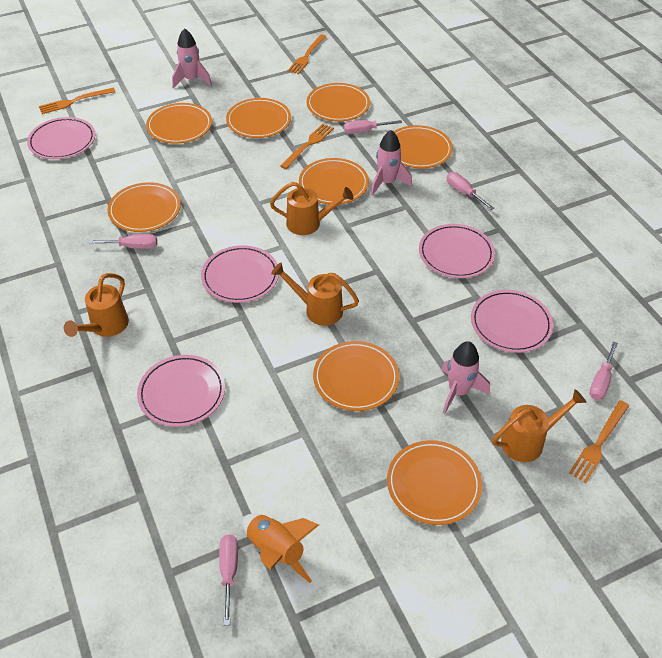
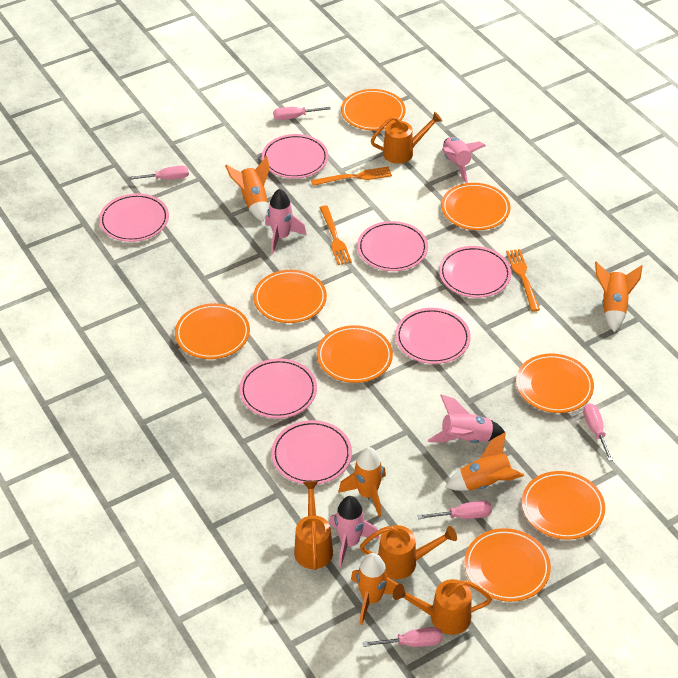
orange fork: 4 -> 3
orange rocket: 1 -> 5
pink plate: 5 -> 7
pink rocket: 3 -> 4

